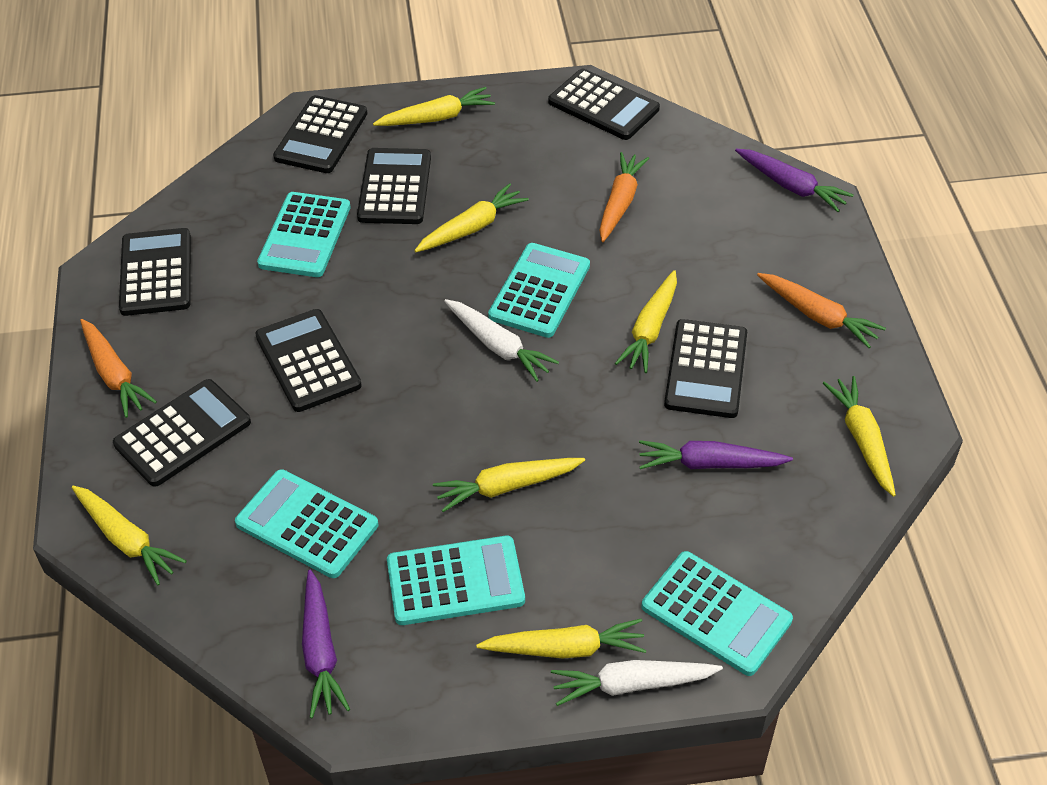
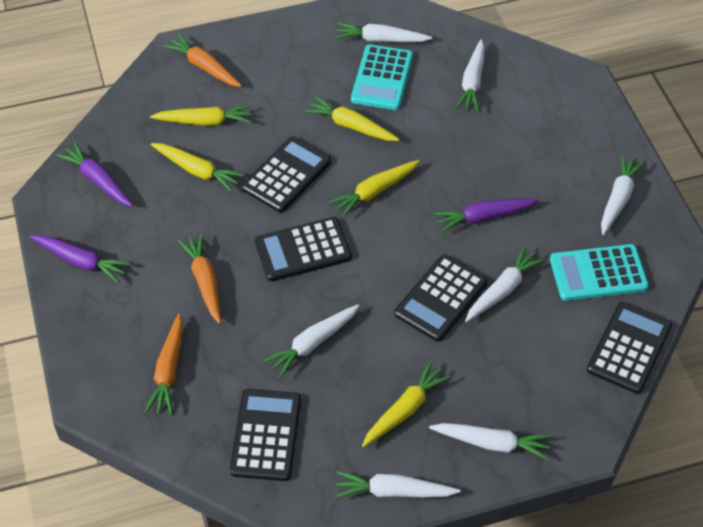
black calculator: 7 -> 5
turquoise calculator: 5 -> 2
white carrot: 2 -> 7
yellow carrot: 7 -> 5

